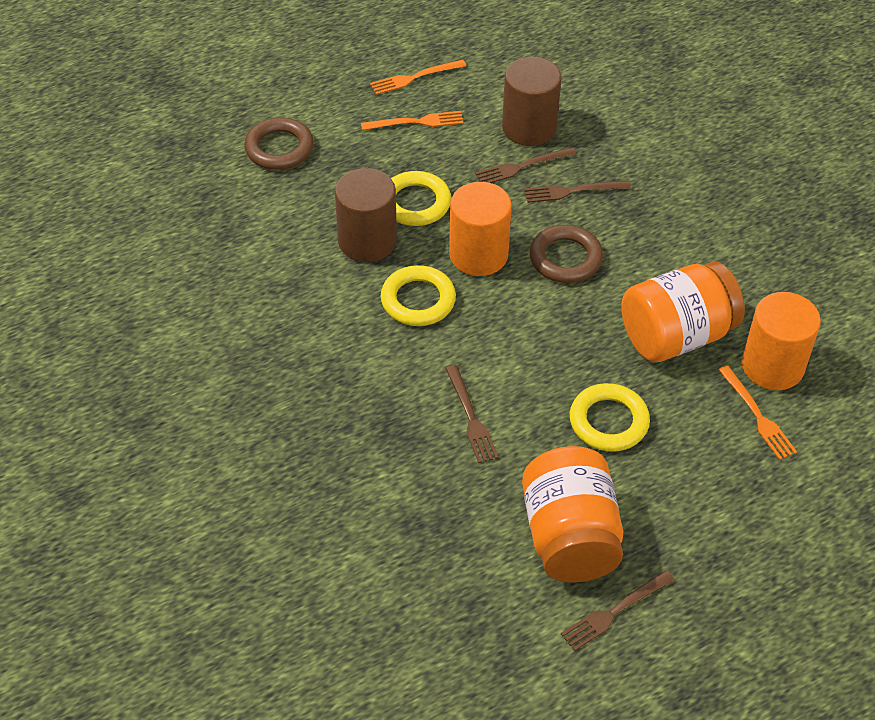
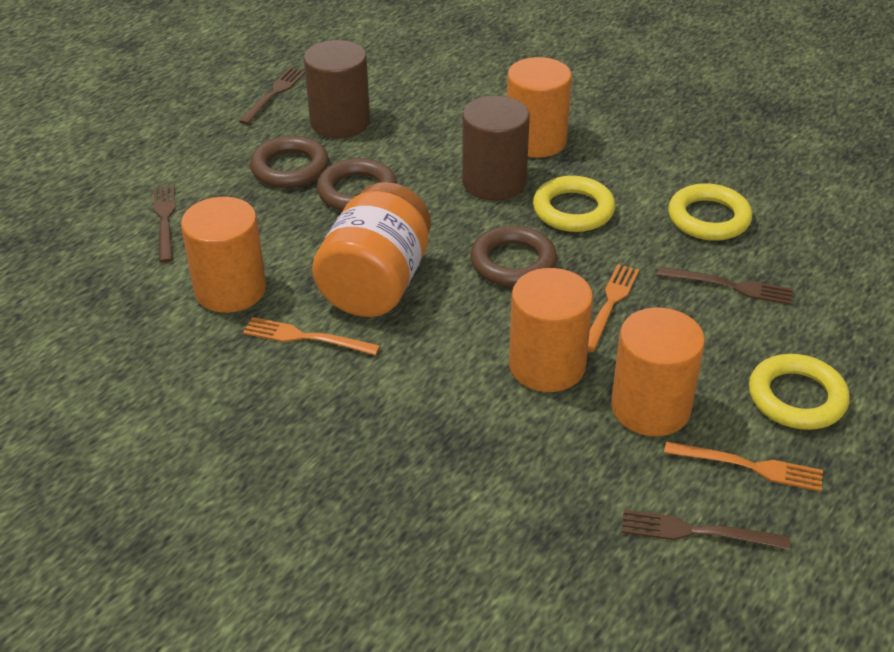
brown ring: 2 -> 3
orange cylinder: 2 -> 4
orange jar: 2 -> 1

